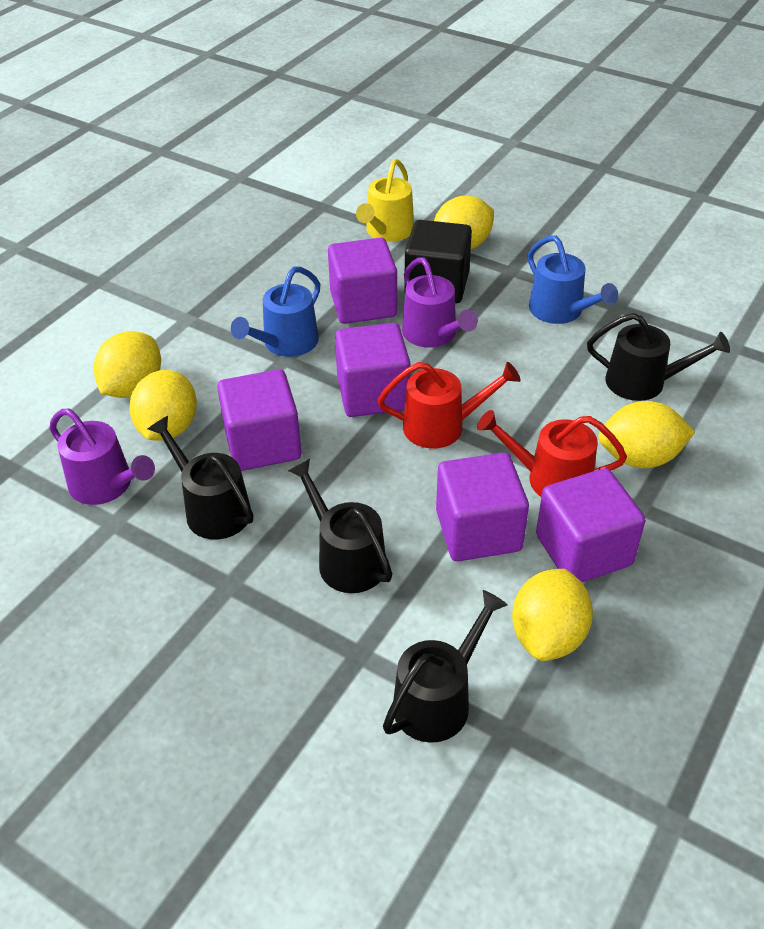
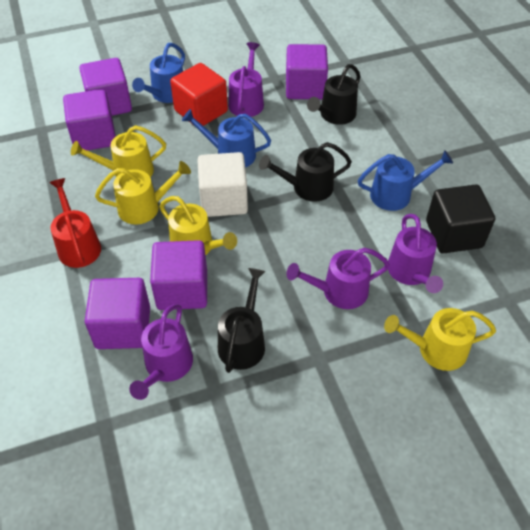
black watering can: 4 -> 3
blue watering can: 2 -> 3
purple watering can: 2 -> 4
red cube: 0 -> 1
red watering can: 2 -> 1
white cube: 0 -> 1
yellow lemon: 5 -> 0
yellow watering can: 1 -> 4

